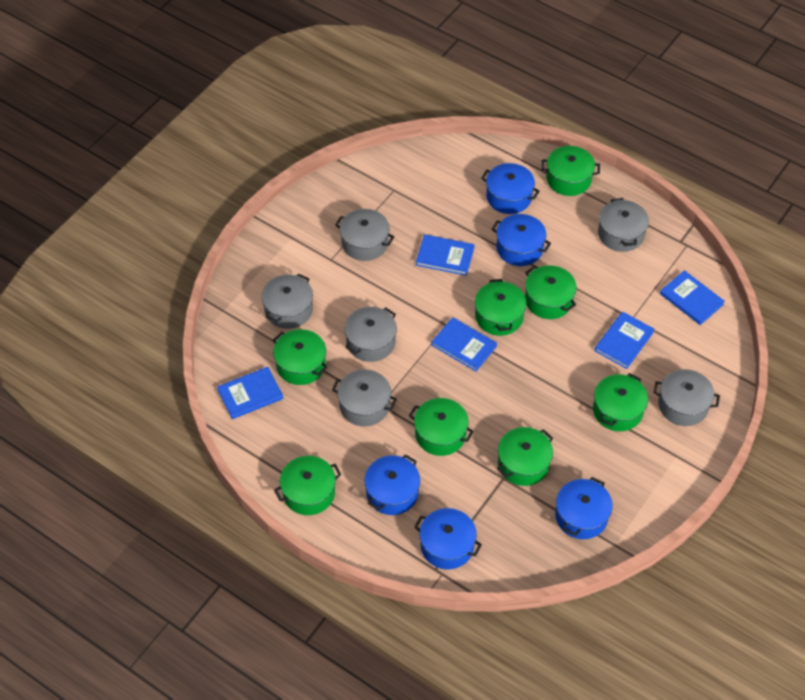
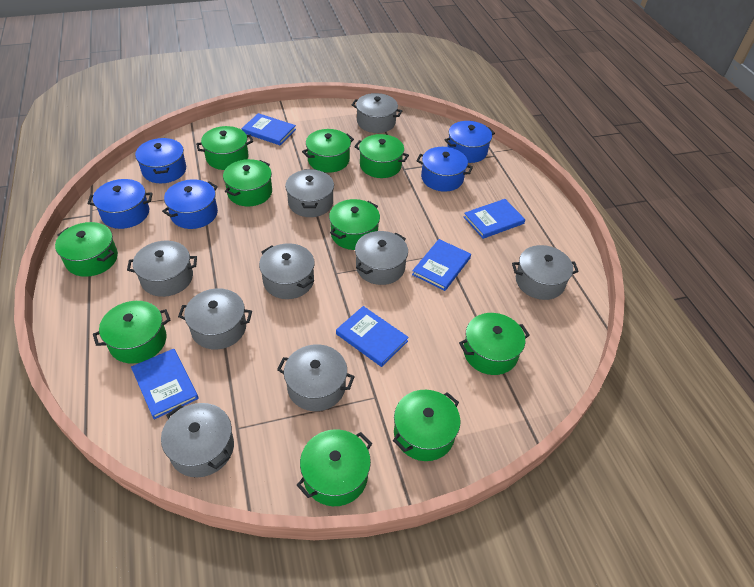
green pot: 8 -> 10
grey pot: 6 -> 9

